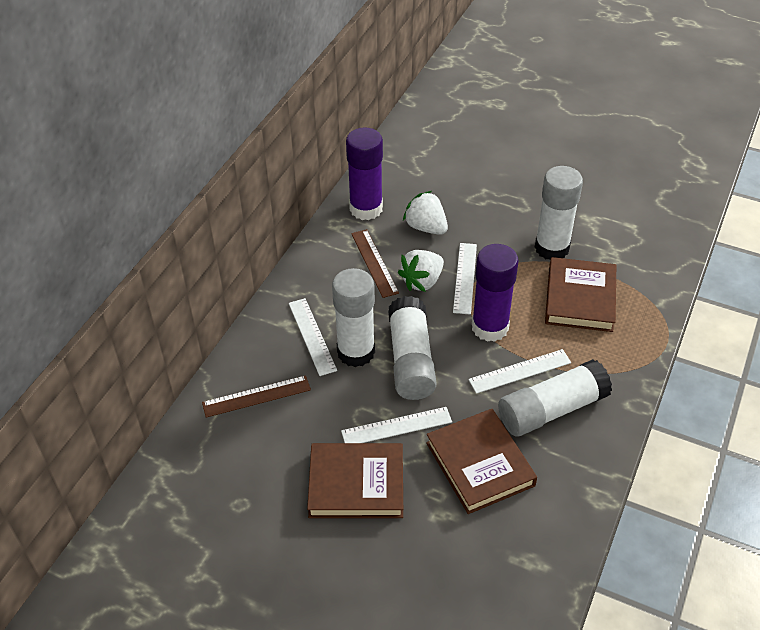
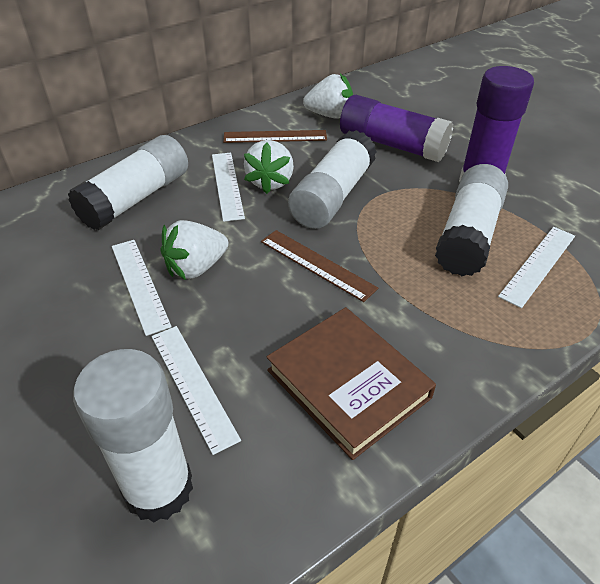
brown book: 3 -> 1
white strawberry: 2 -> 3

